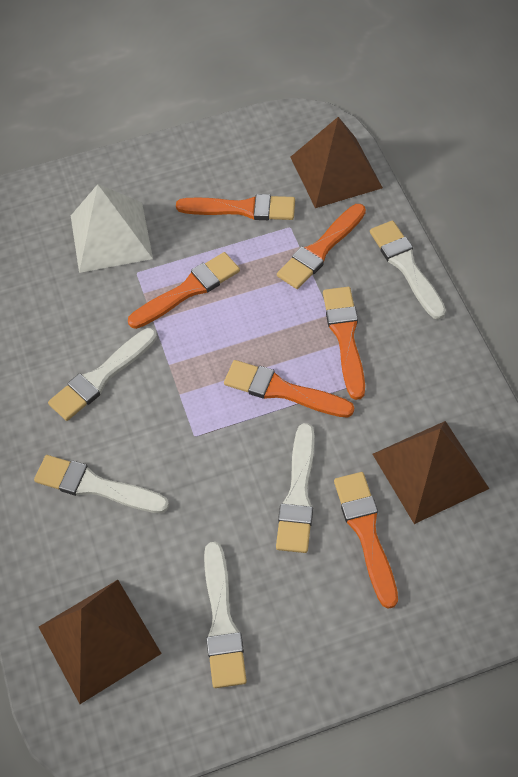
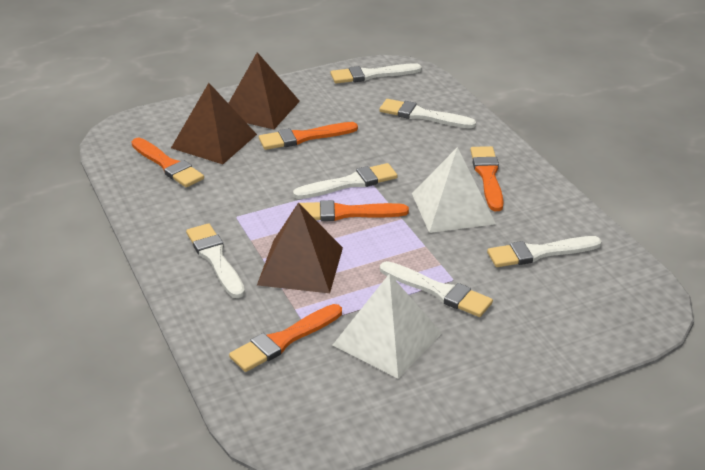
orange brush: 6 -> 5
white brush: 5 -> 6
white pyramid: 1 -> 2

